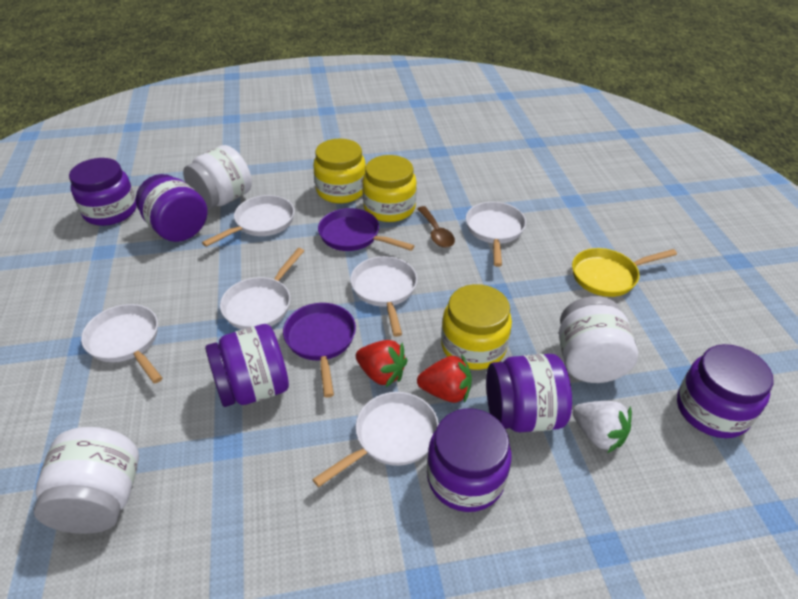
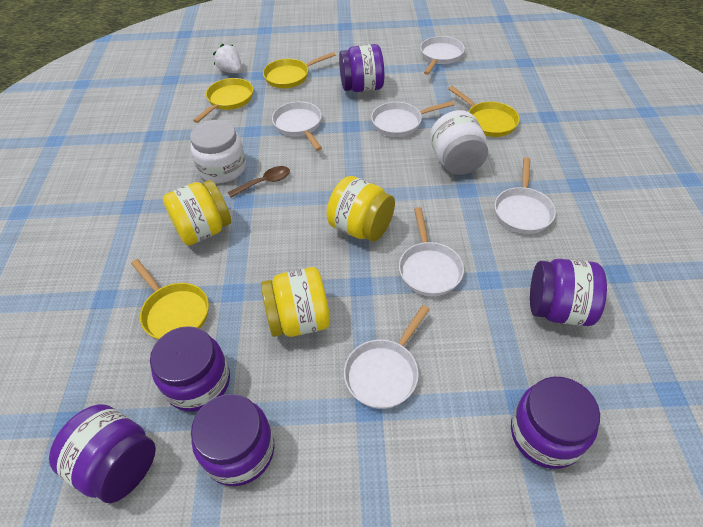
purple pan: 2 -> 0
red strawberry: 2 -> 0
white jar: 3 -> 2
yellow pan: 1 -> 4

